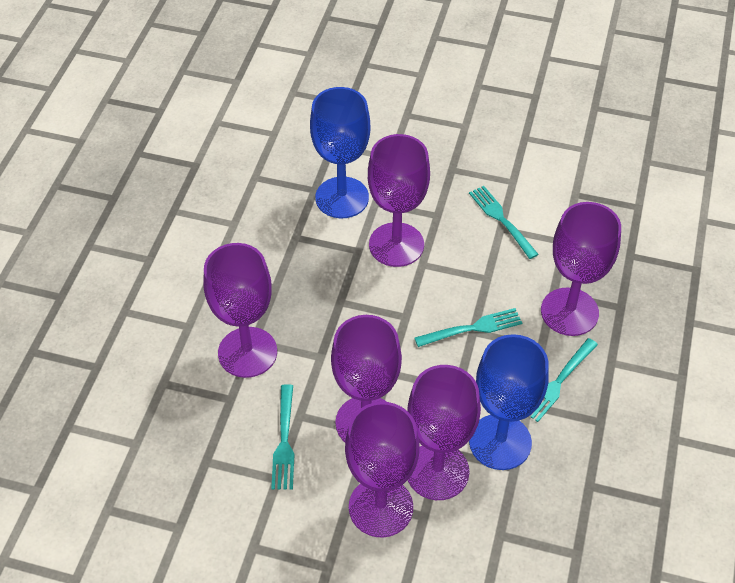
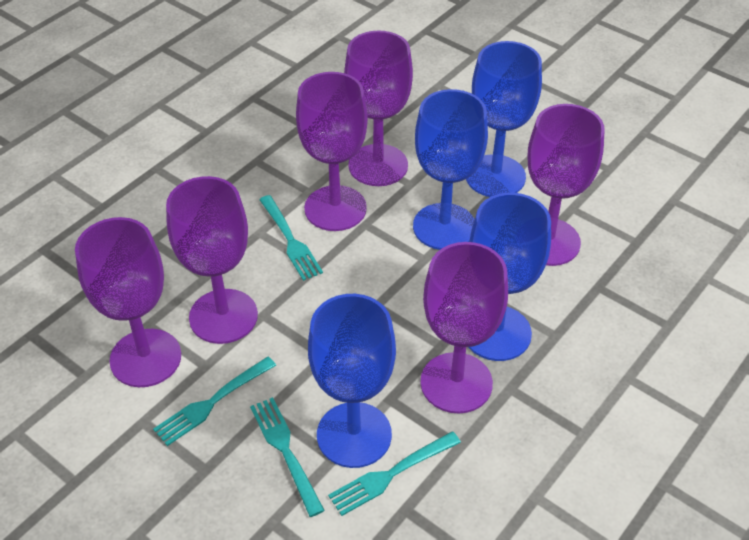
blue goblet: 2 -> 4

